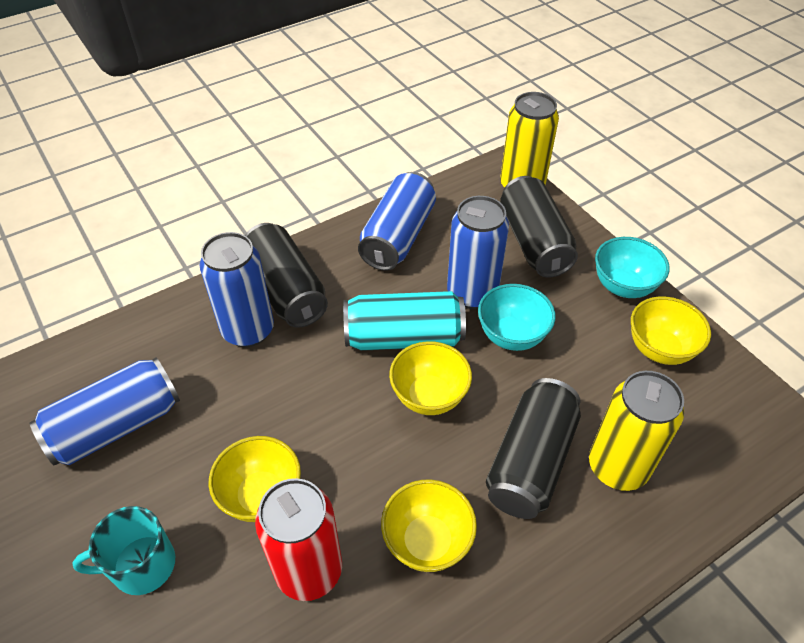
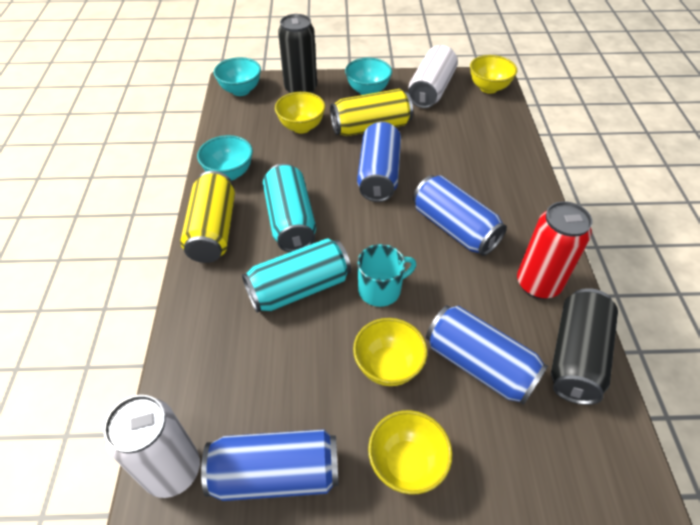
black can: 3 -> 2
turquoise bowl: 2 -> 3
turquoise can: 1 -> 2
white can: 0 -> 2

